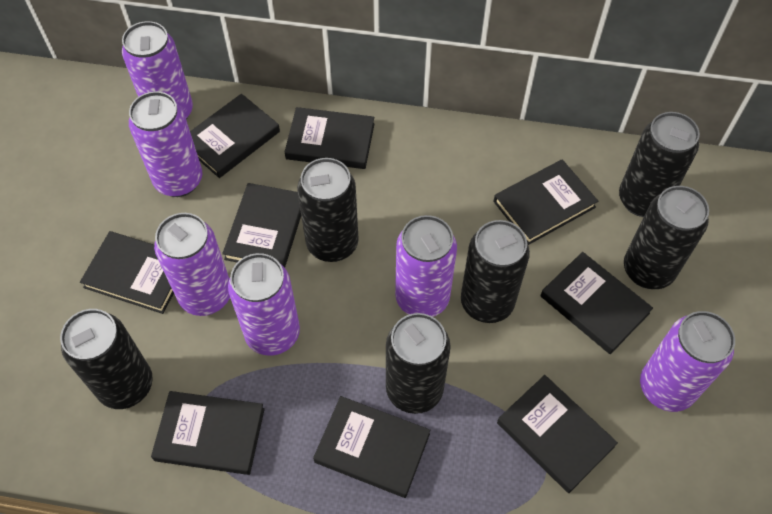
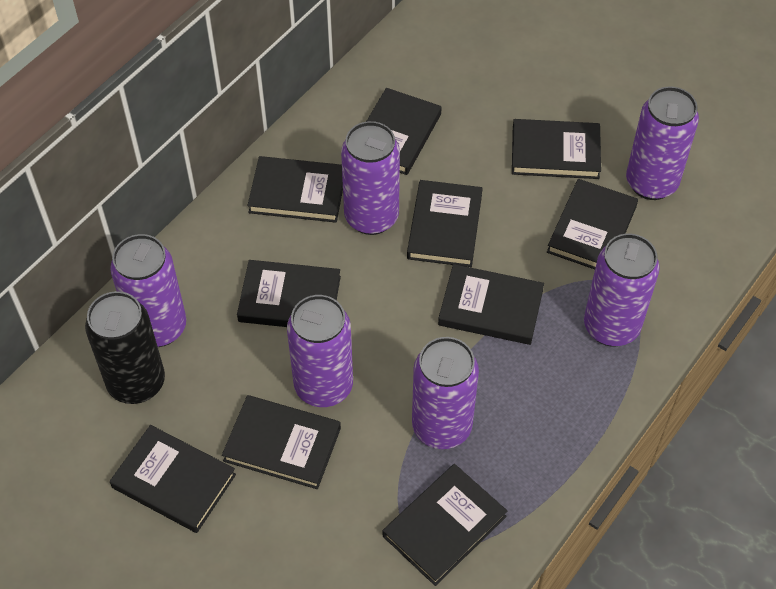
black book: 9 -> 10
black can: 6 -> 1

